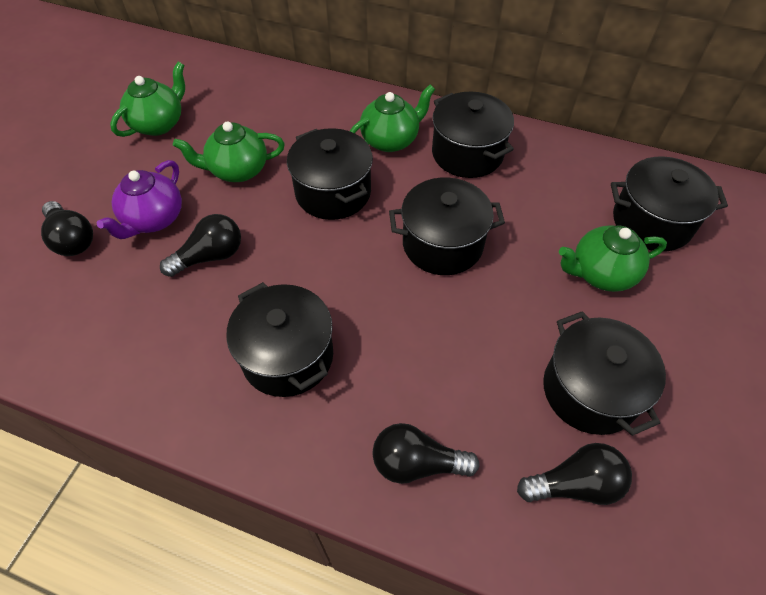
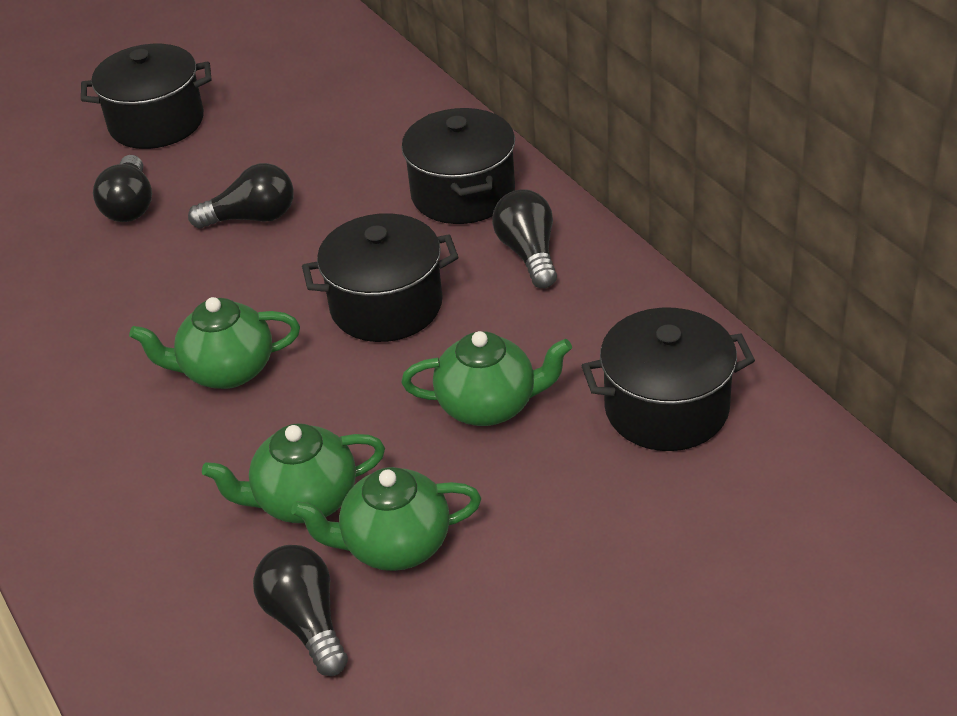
black pot: 6 -> 4
purple teapot: 1 -> 0

